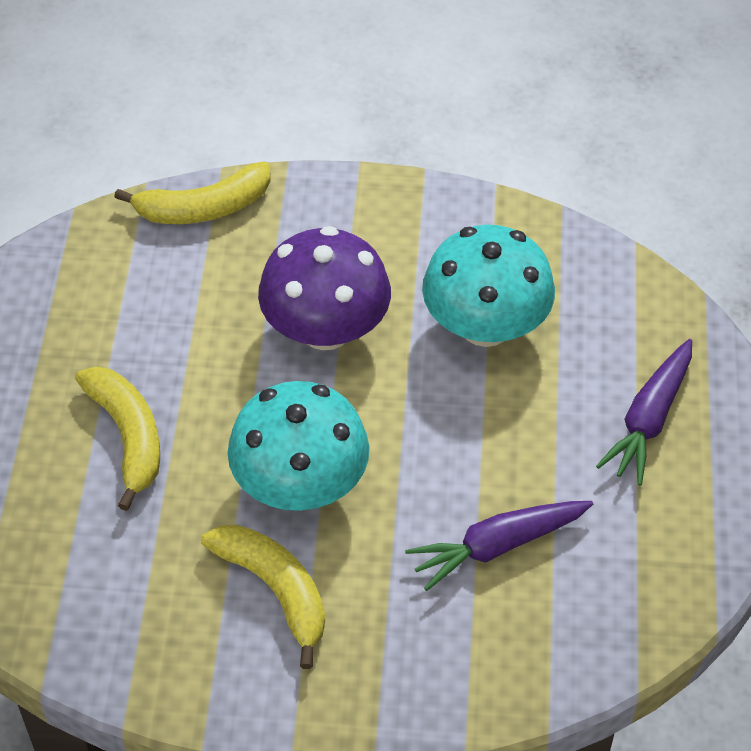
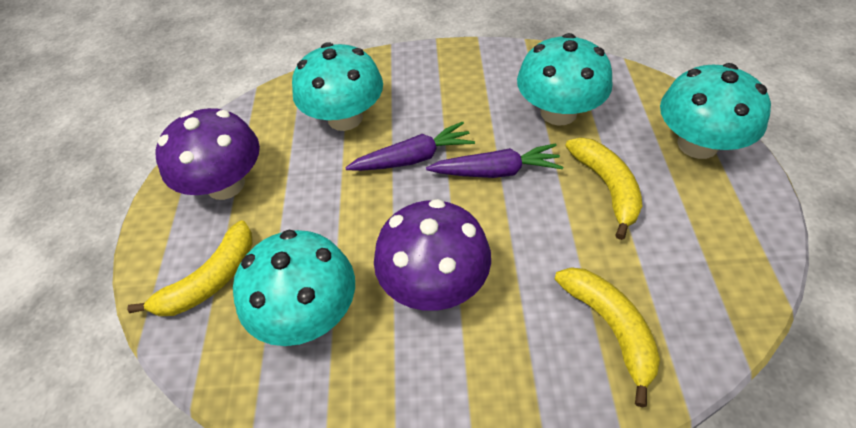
purple mushroom: 1 -> 2
turquoise mushroom: 2 -> 4

